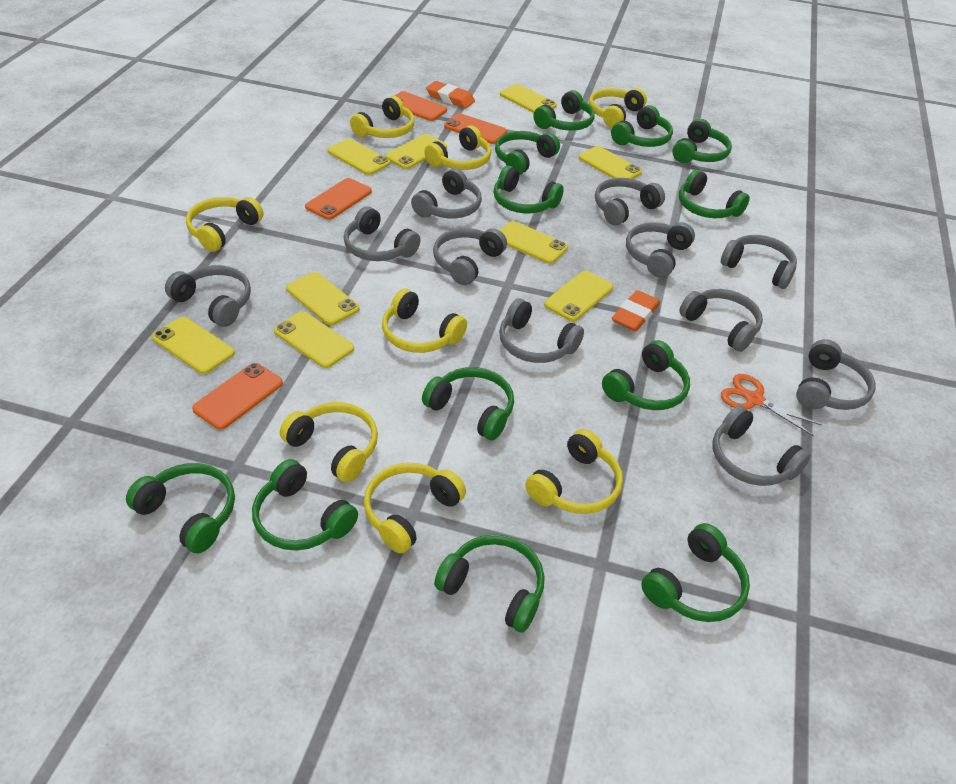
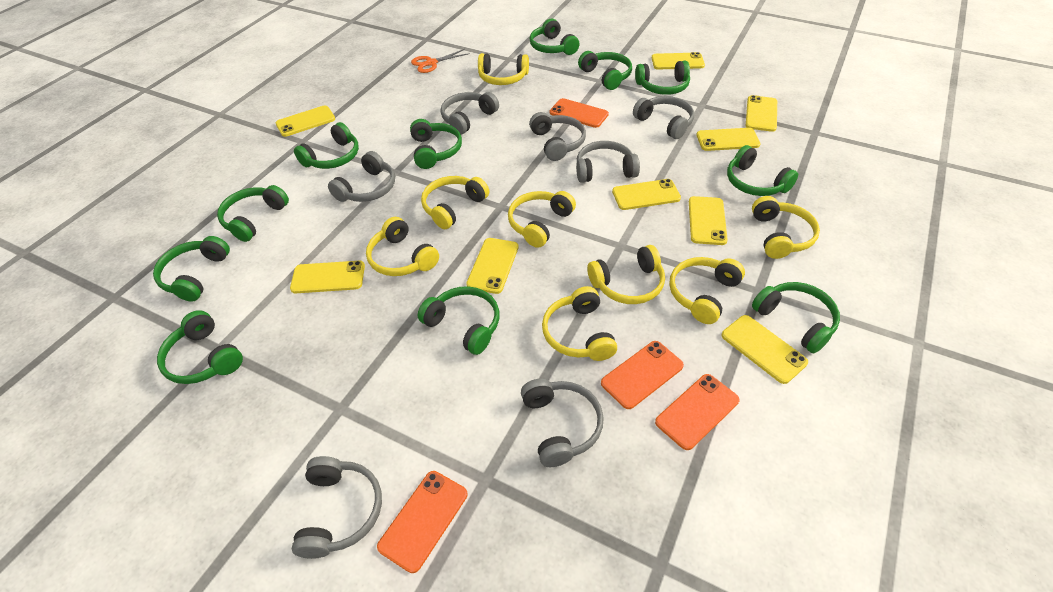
green headphones: 12 -> 11
grey headphones: 11 -> 7
orange eraser: 2 -> 0

